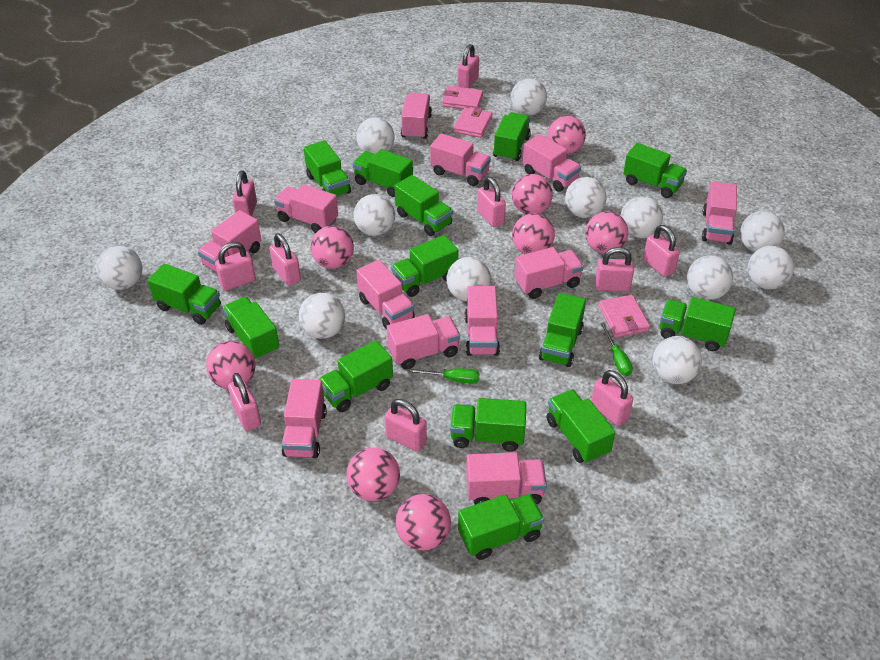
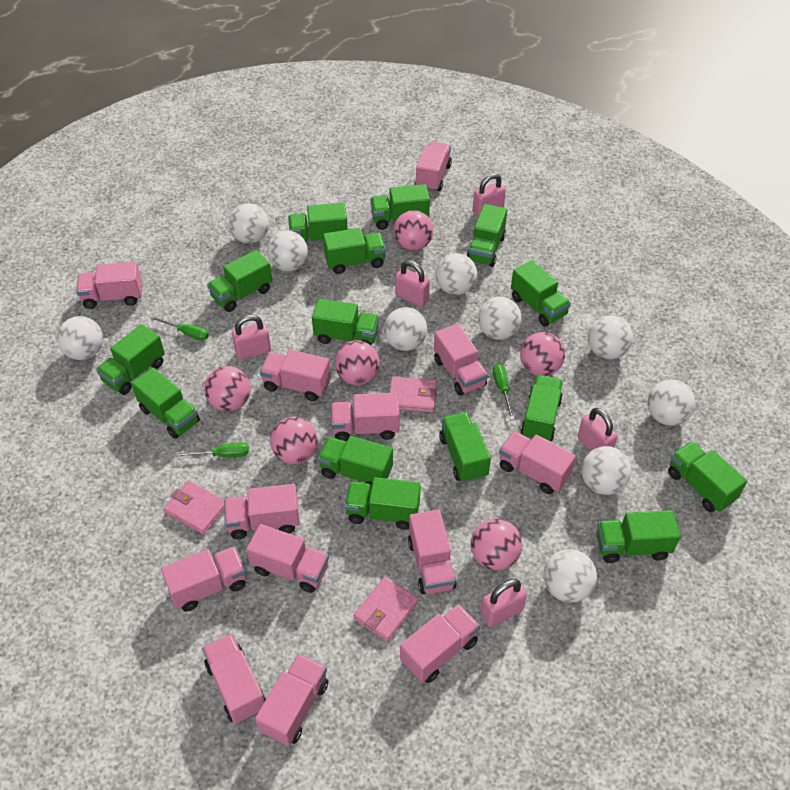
green screwdriver: 2 -> 3
green truck: 14 -> 15
pink ball: 8 -> 6
pink padlock: 10 -> 5
pink truck: 12 -> 13
white ball: 12 -> 10

